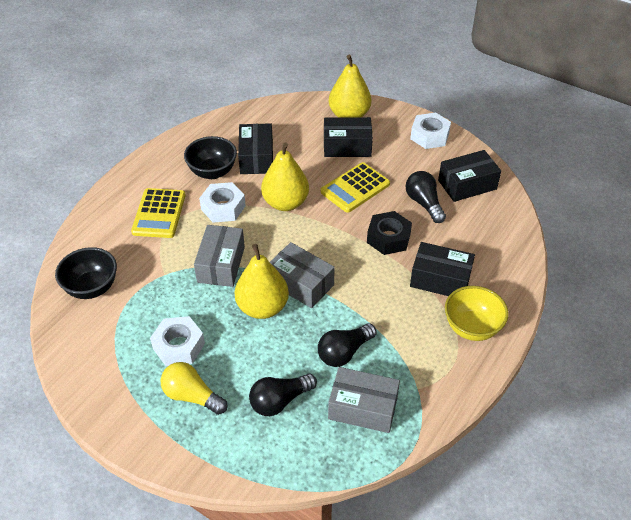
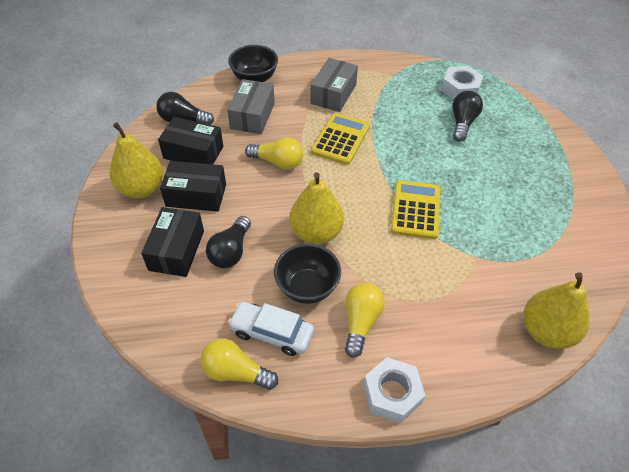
black box: 4 -> 3
black nut: 1 -> 0
grey box: 3 -> 2
white car: 0 -> 1
white nut: 3 -> 2
yellow bowl: 1 -> 0
yellow light bulb: 1 -> 3

